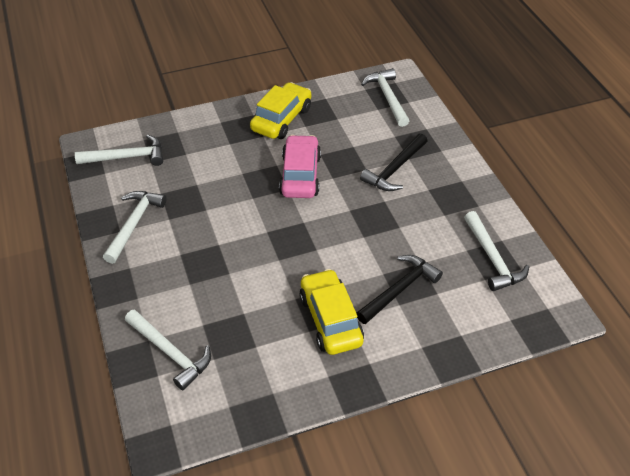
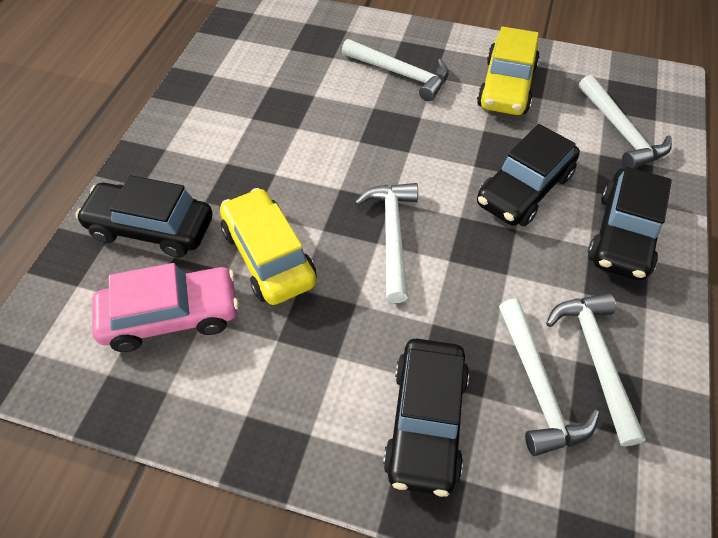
black car: 0 -> 4
black hammer: 2 -> 0

